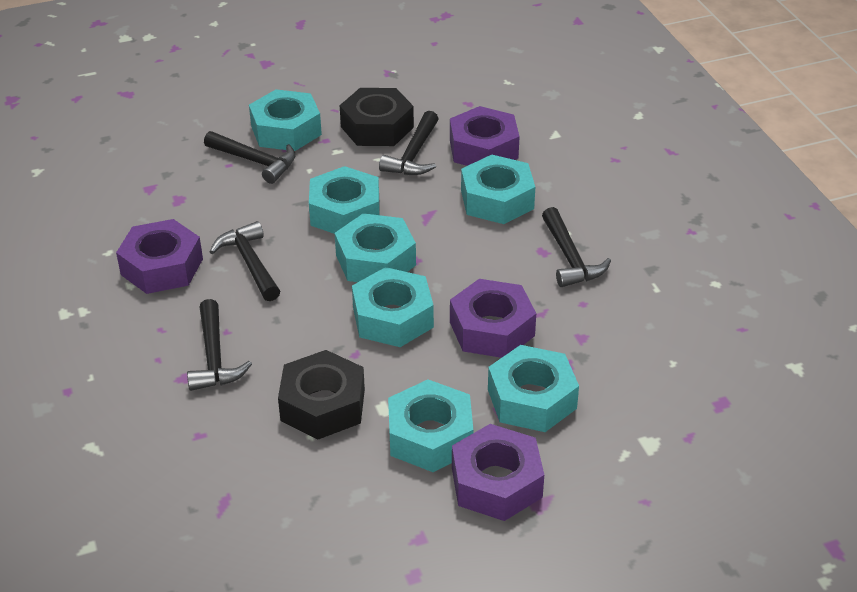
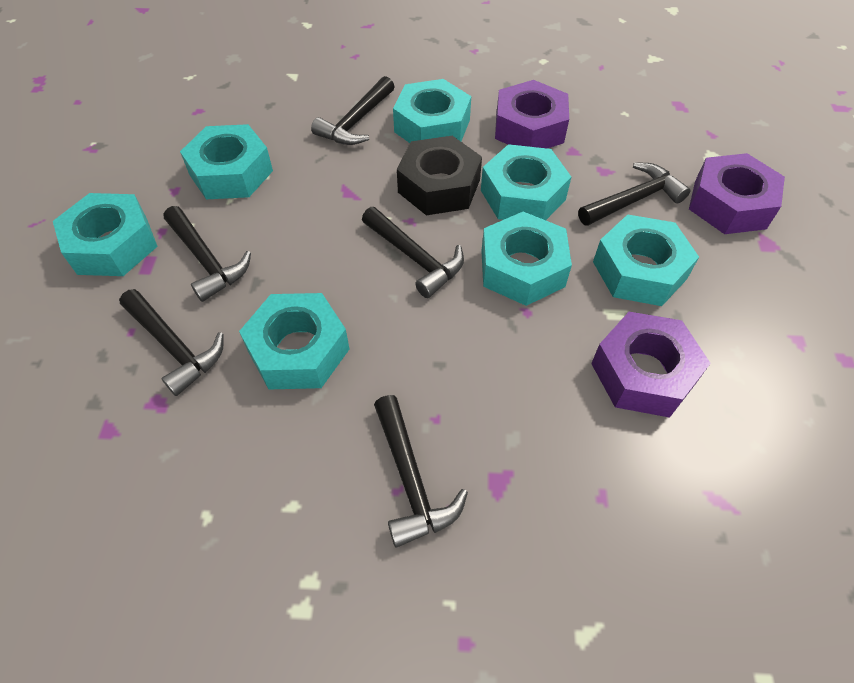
black hammer: 5 -> 6
black nut: 2 -> 1
purple nut: 4 -> 3

